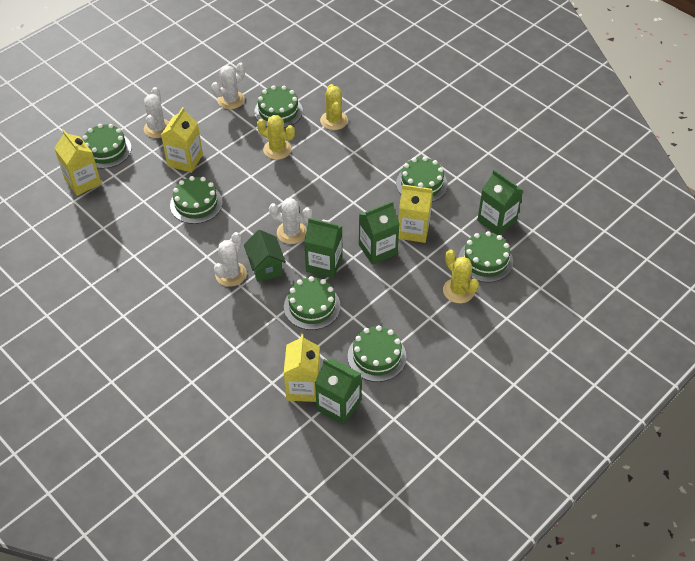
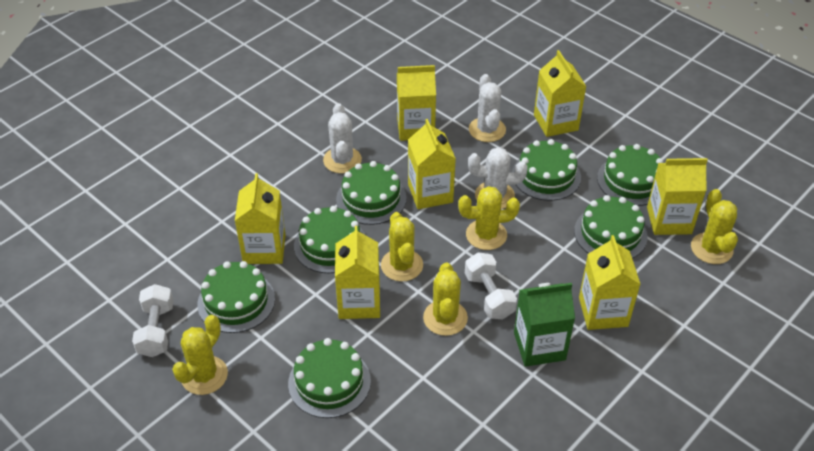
green carton: 4 -> 1
green house: 1 -> 0
white cactus: 4 -> 3
white dumbbell: 0 -> 2
yellow cactus: 3 -> 5
yellow carton: 4 -> 7

